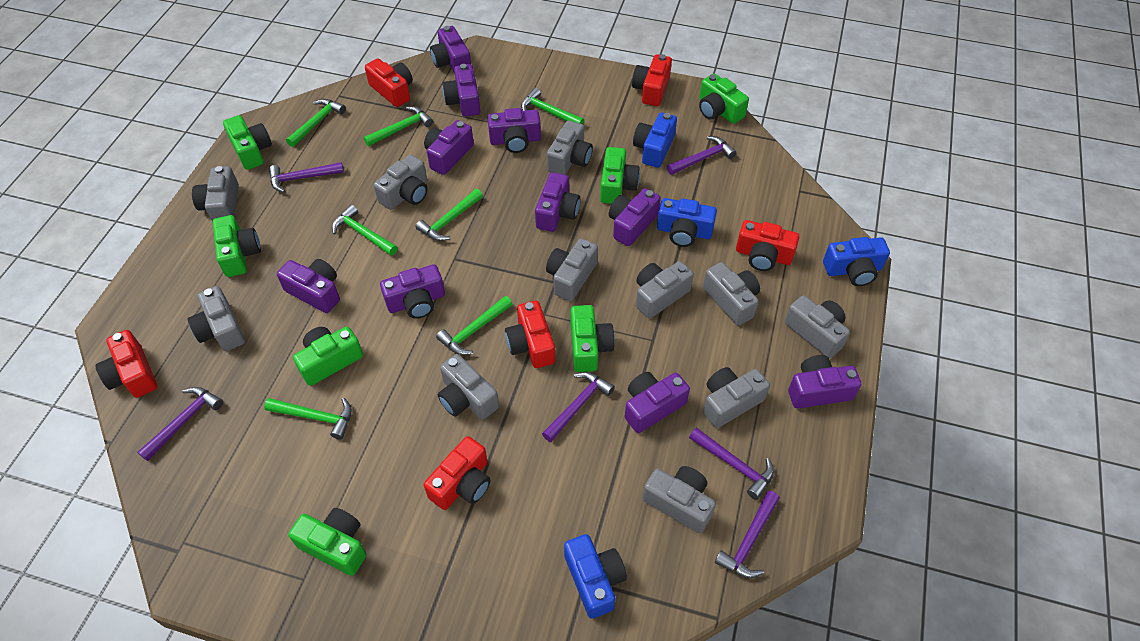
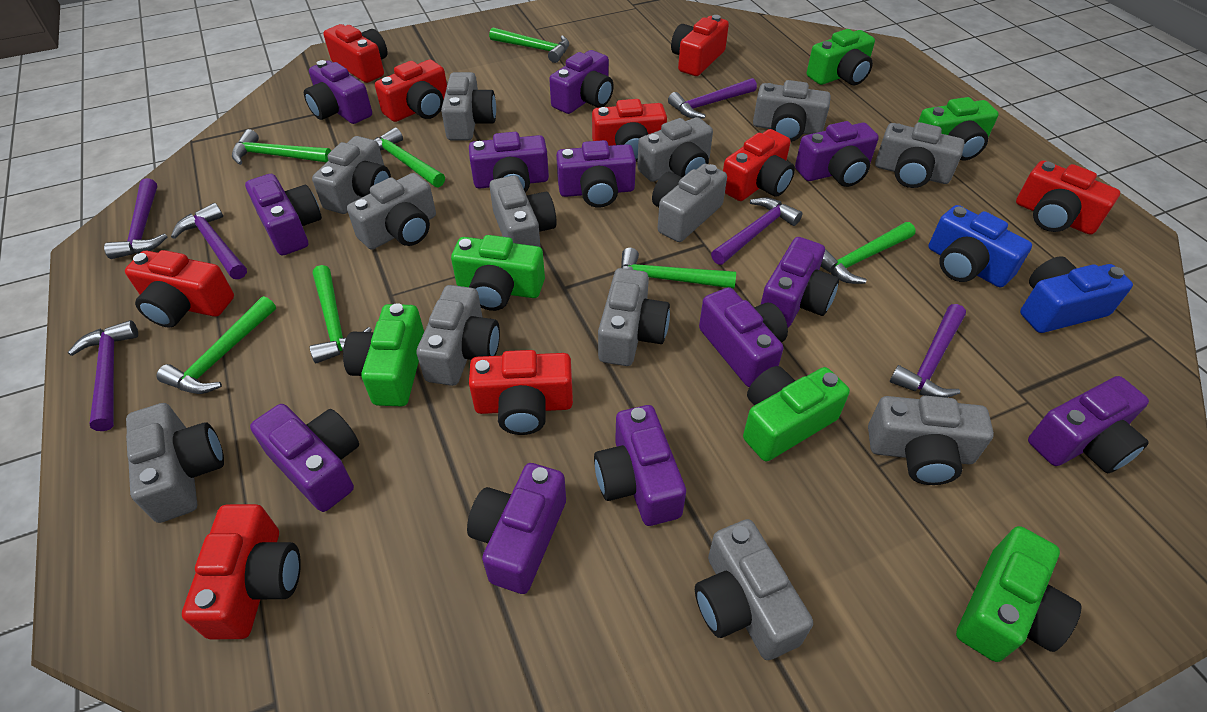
blue camera: 4 -> 2
green camera: 7 -> 6
grey camera: 11 -> 13
purple camera: 10 -> 12
red camera: 6 -> 9

